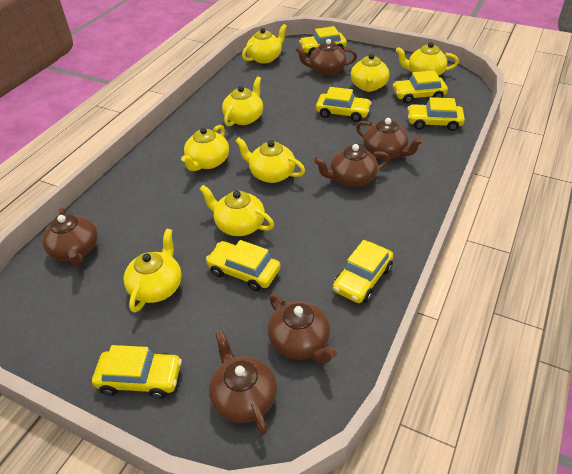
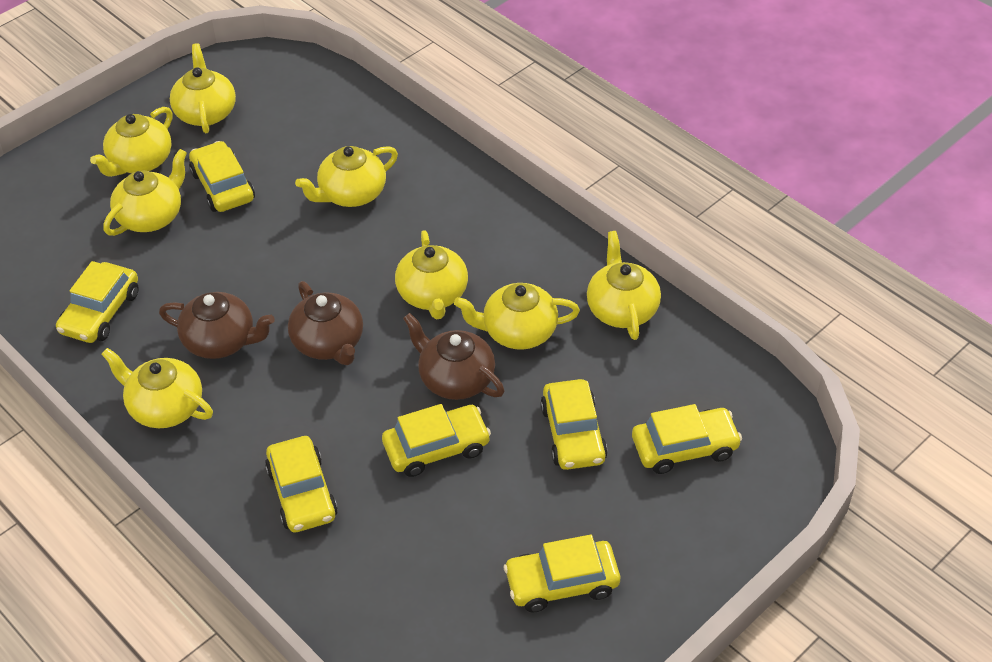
brown teapot: 6 -> 3

